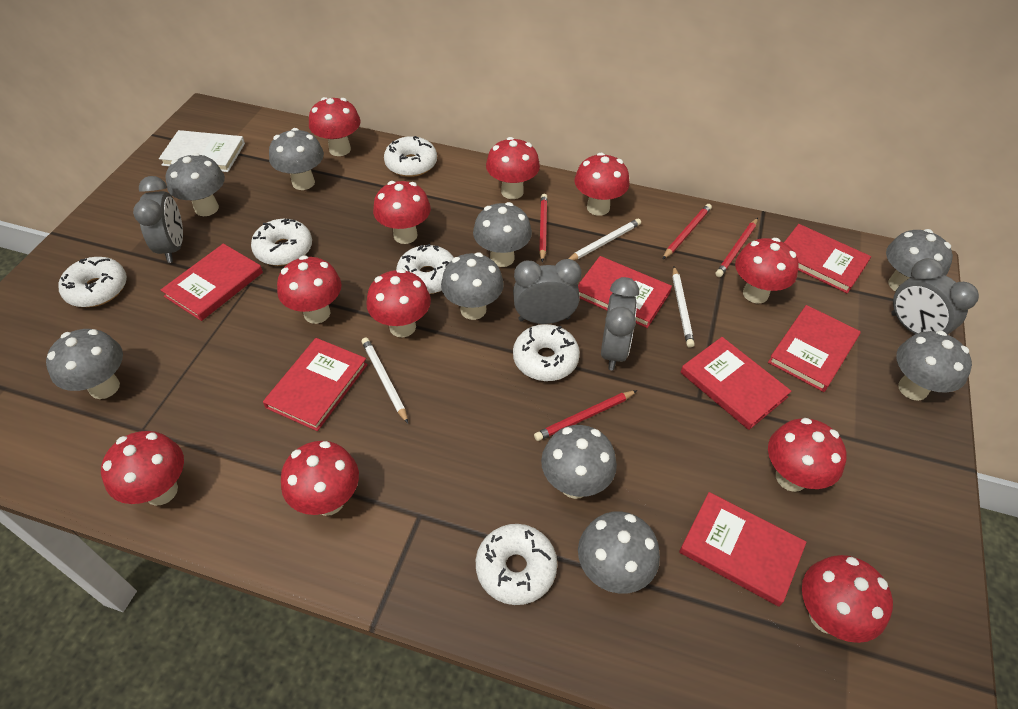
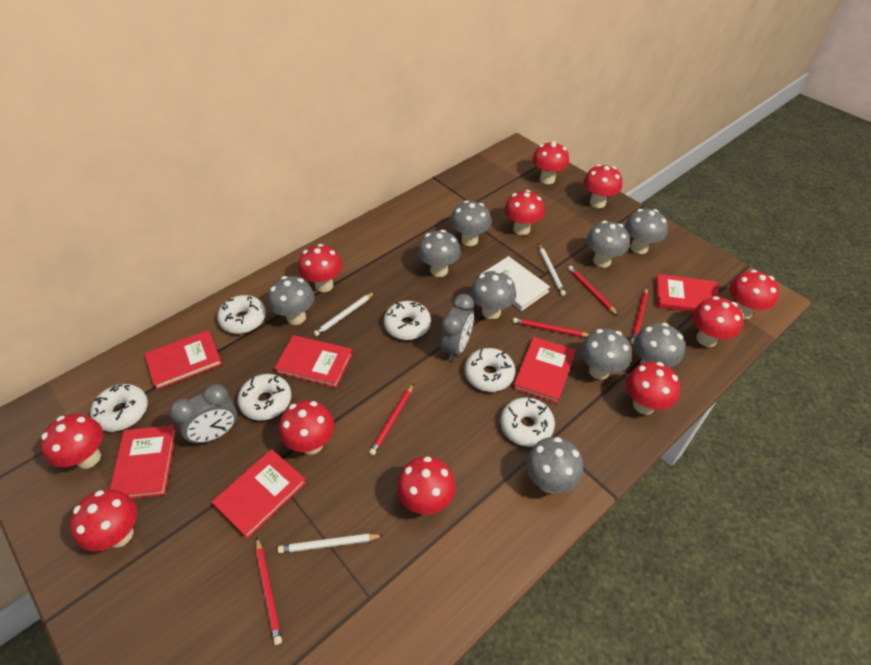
grey clock: 4 -> 2
red book: 7 -> 6
red pencil: 4 -> 5

